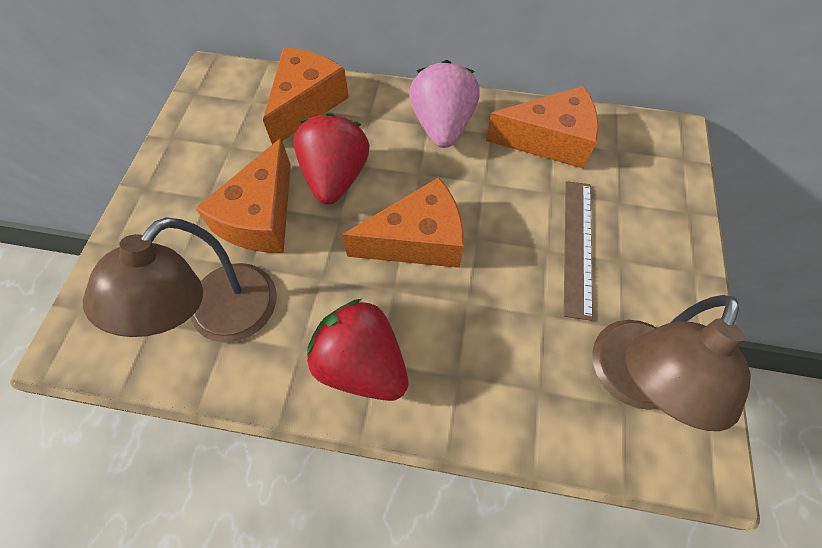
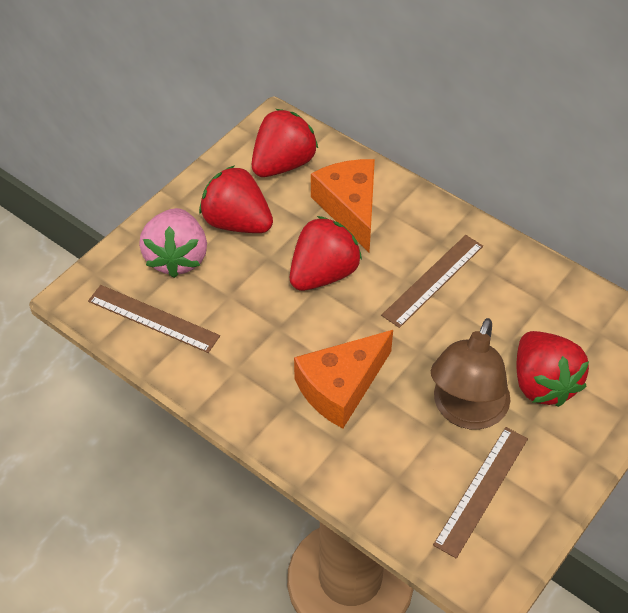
brown lamp: 2 -> 1
brown ruler: 1 -> 3
orange cheese: 4 -> 2
red strawberry: 2 -> 4

